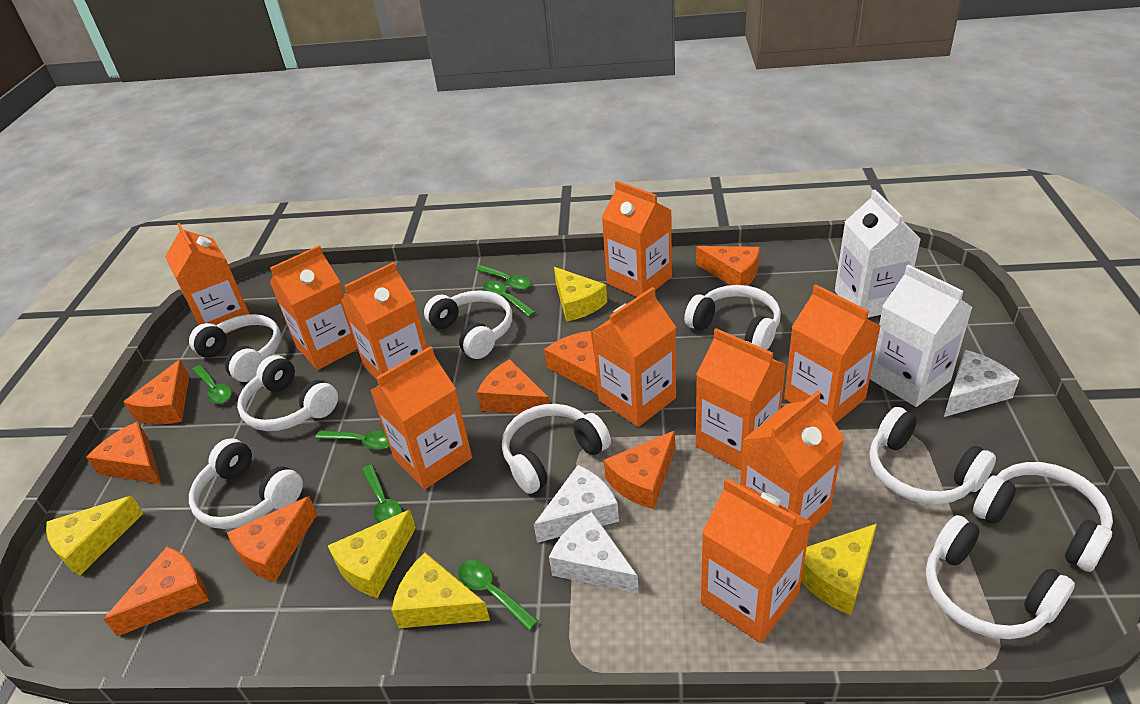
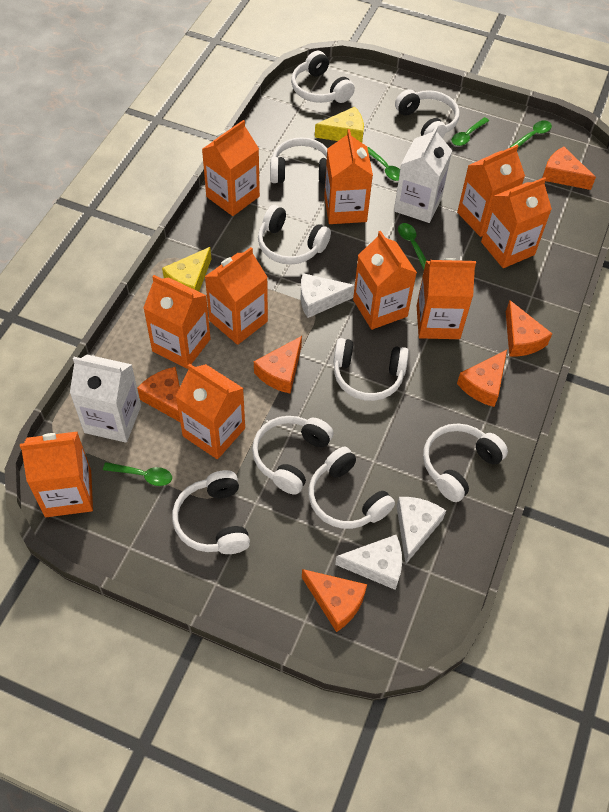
green spoon: 6 -> 5
orange cheese: 8 -> 6
yellow cheese: 5 -> 2

